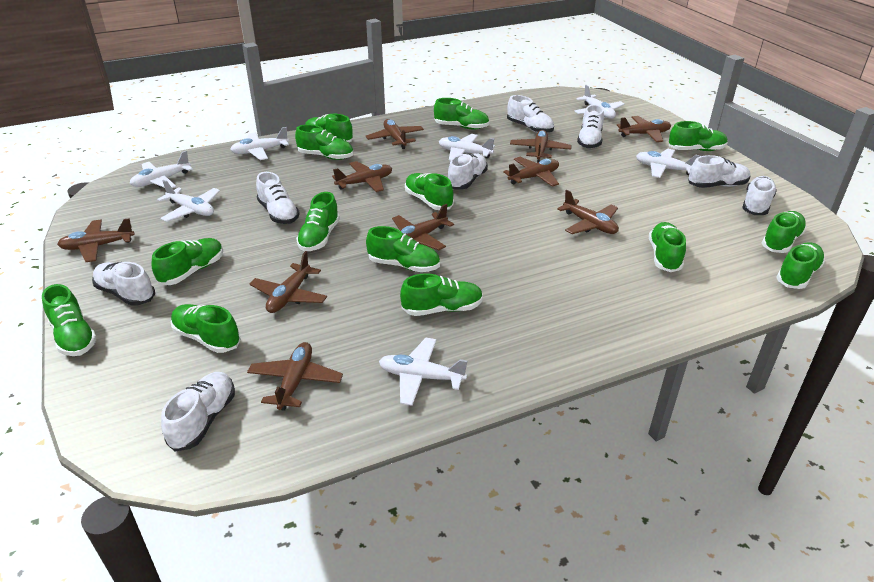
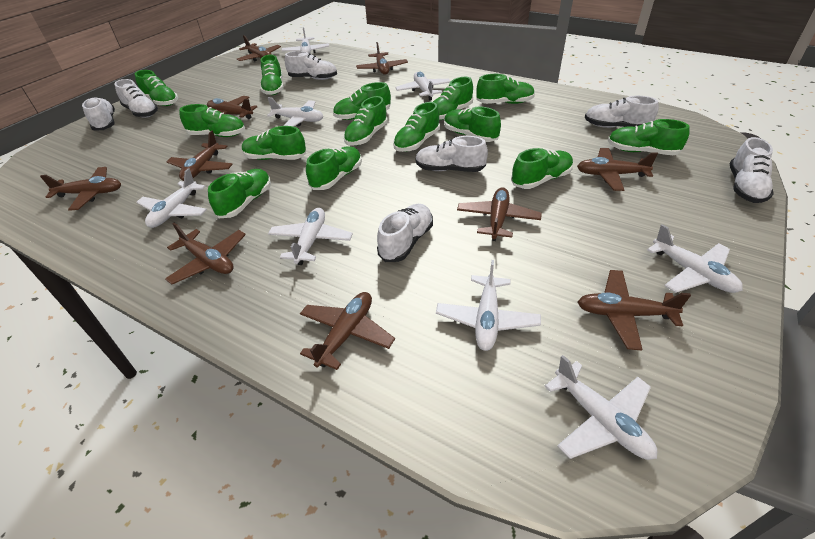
white plane: 7 -> 8
white shoe: 8 -> 7

